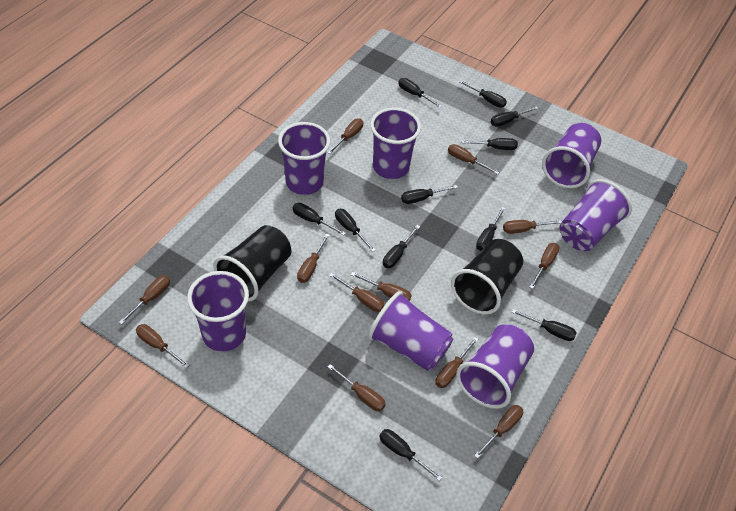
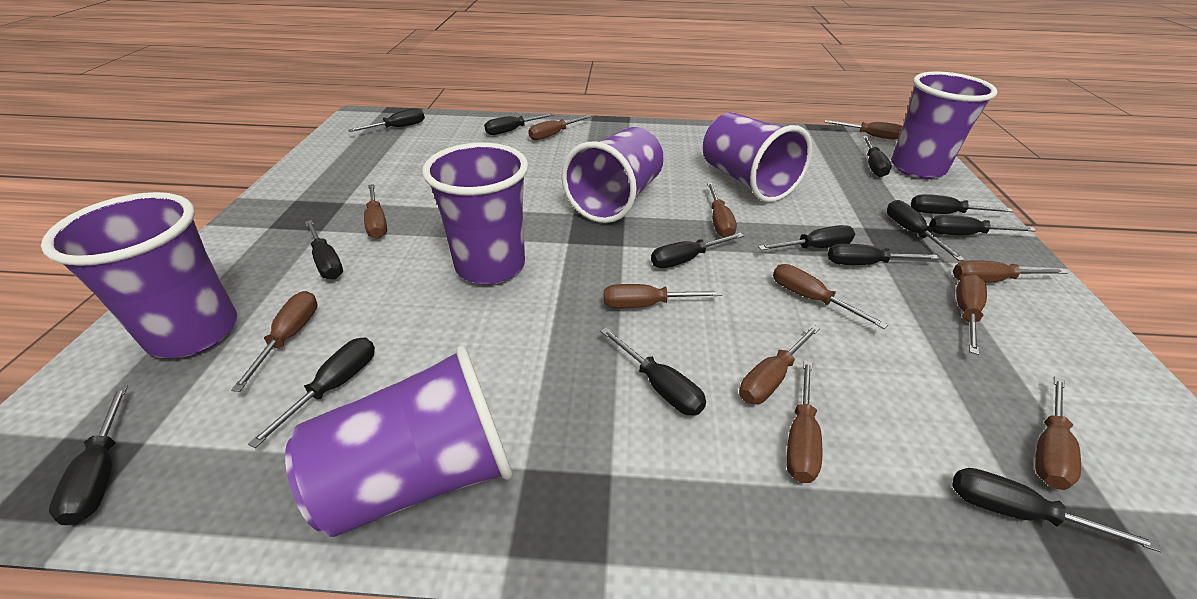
black cup: 2 -> 0
black screwdriver: 11 -> 14
purple cup: 7 -> 6

